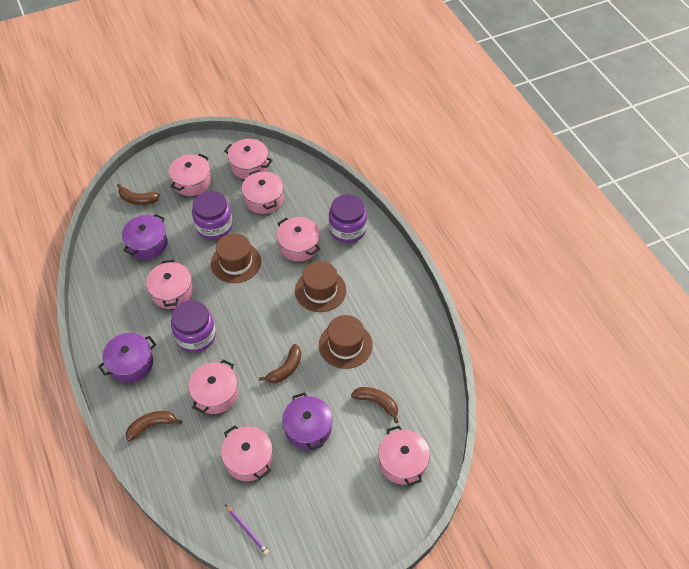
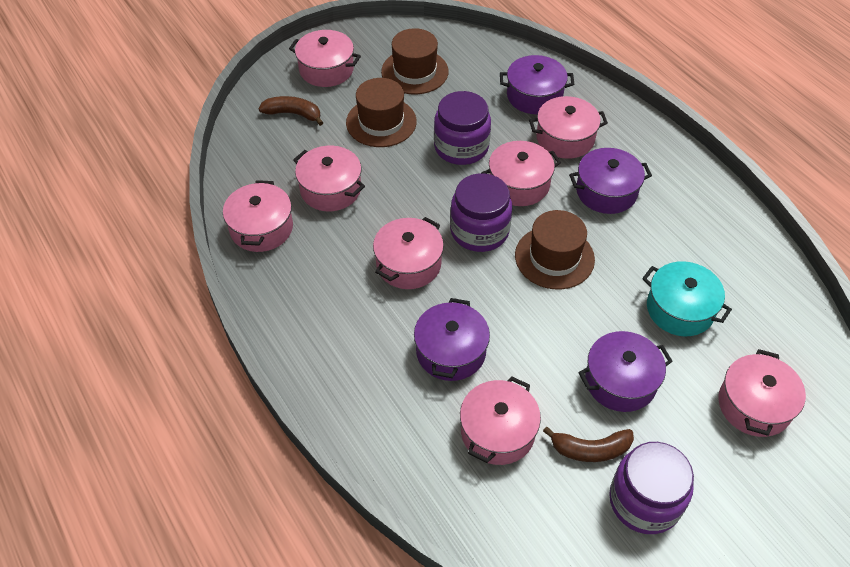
brown banana: 4 -> 2
purple pencil: 1 -> 0
purple pot: 3 -> 4
turquoise pot: 0 -> 1

